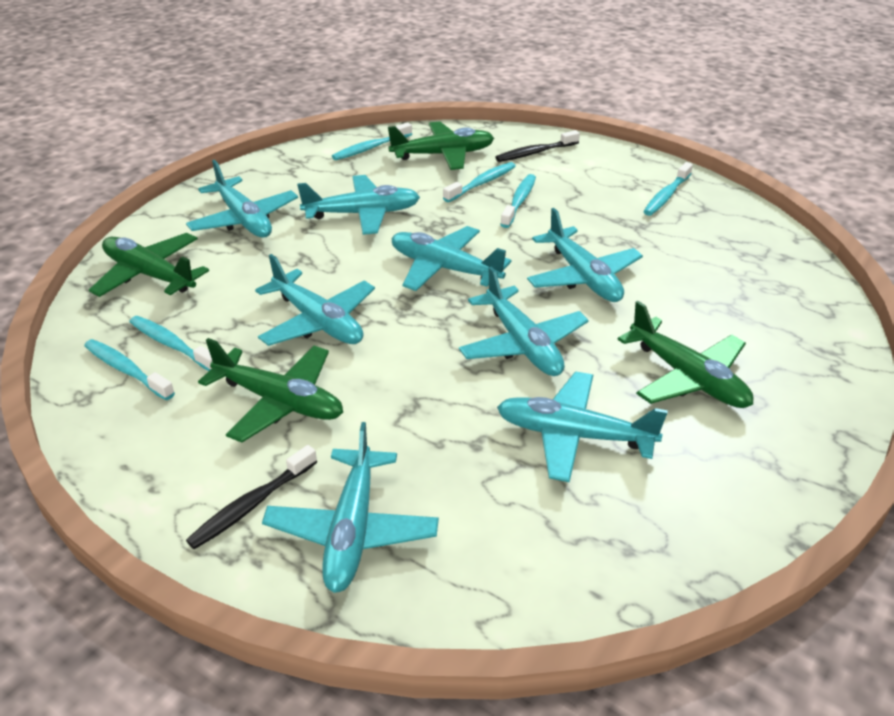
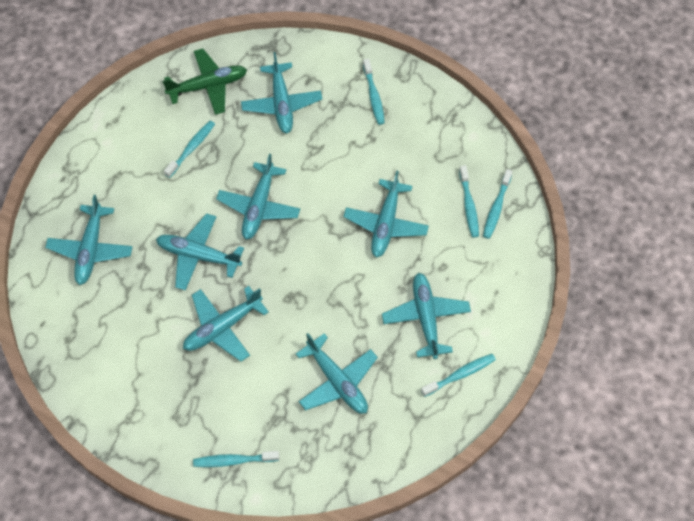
black toothbrush: 2 -> 0
green plane: 4 -> 1

